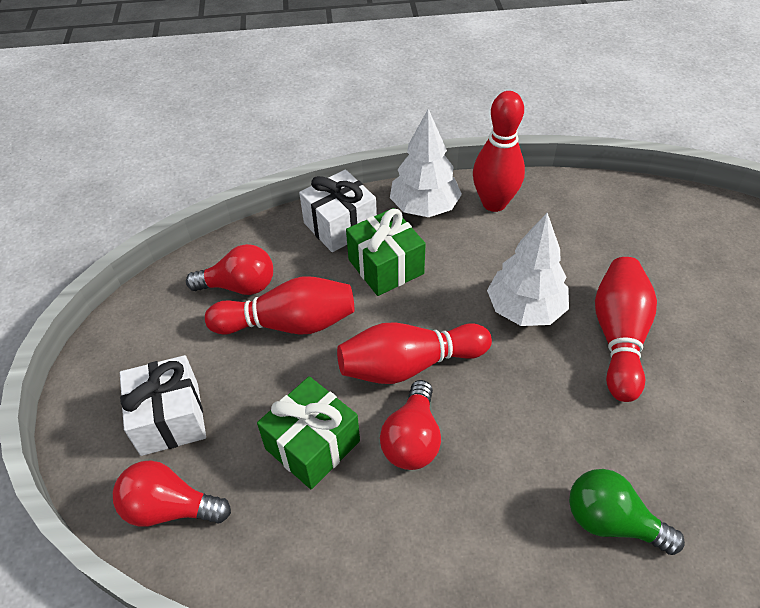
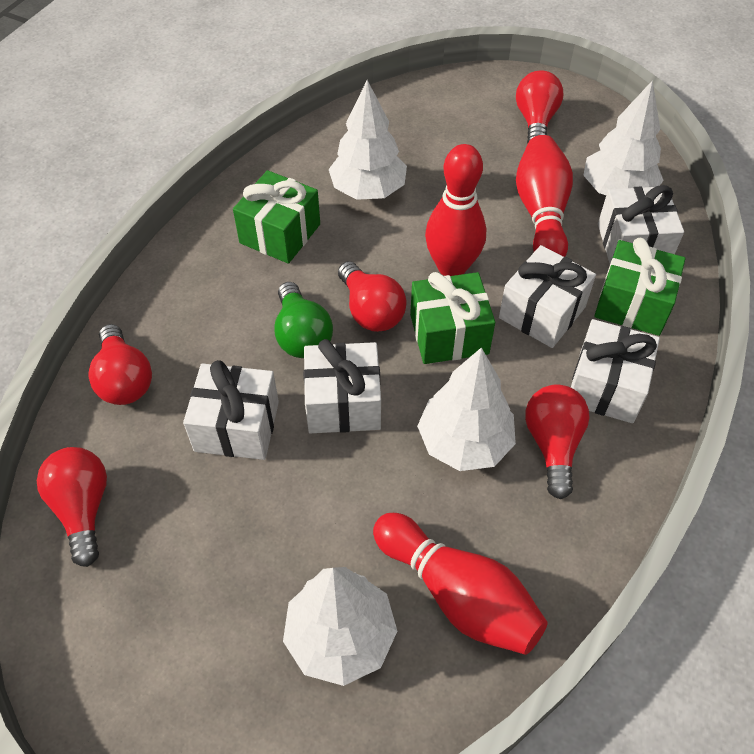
green gift: 2 -> 3
red bowling pin: 4 -> 3
red light bulb: 3 -> 5
white gift: 2 -> 5
white tree: 2 -> 4

